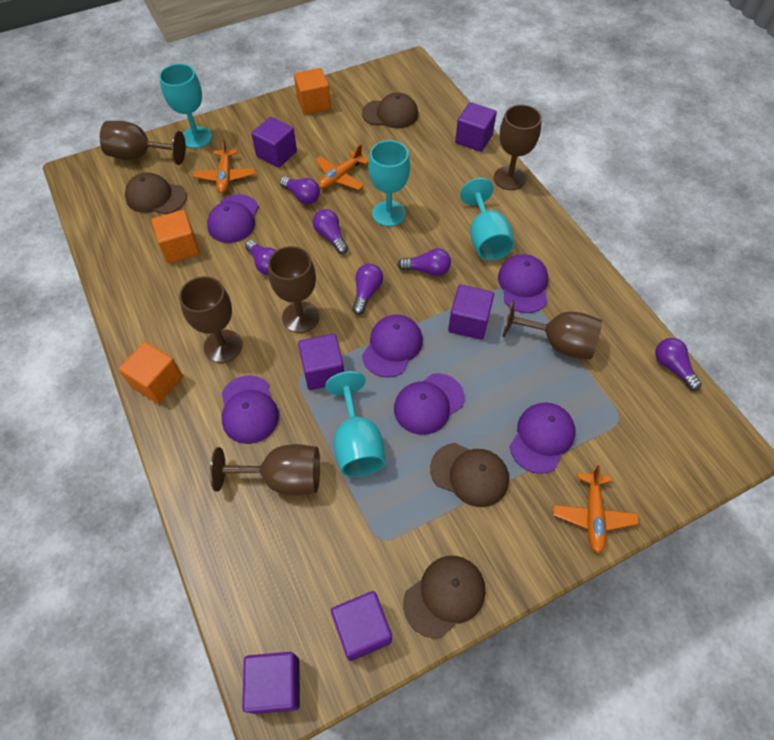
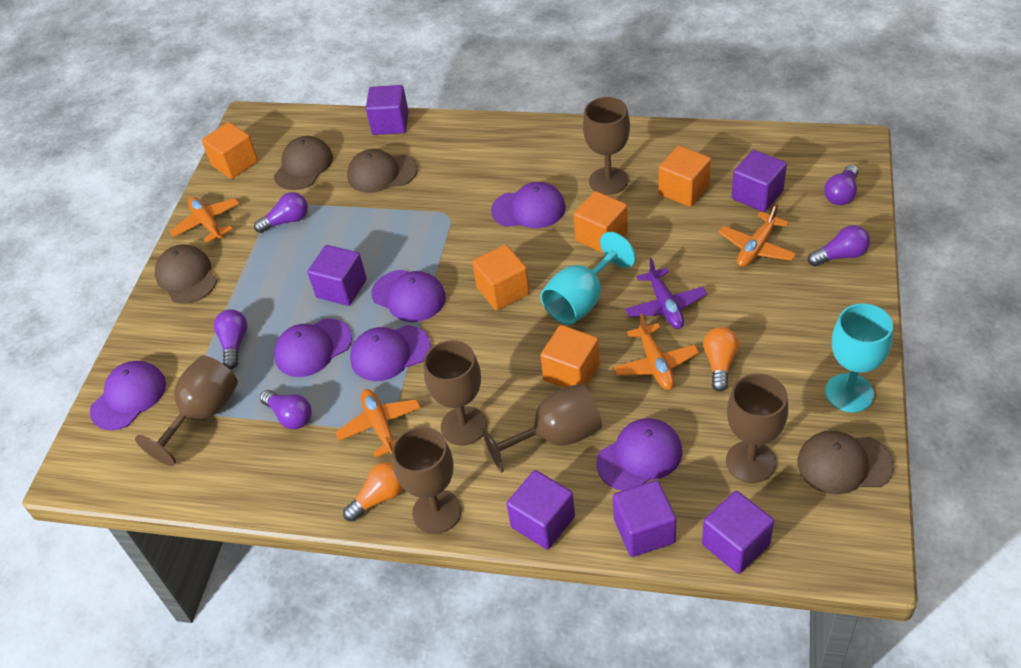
orange cube: 3 -> 5
orange light bulb: 0 -> 2
orange plane: 3 -> 4
purple light bulb: 6 -> 5
purple plane: 0 -> 1
turquoise goblet: 4 -> 2

